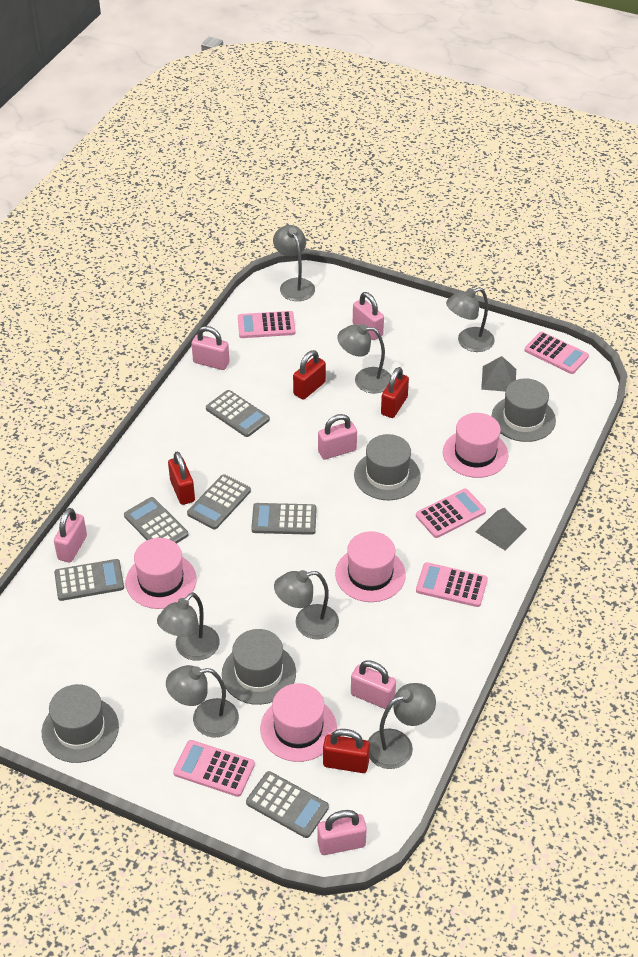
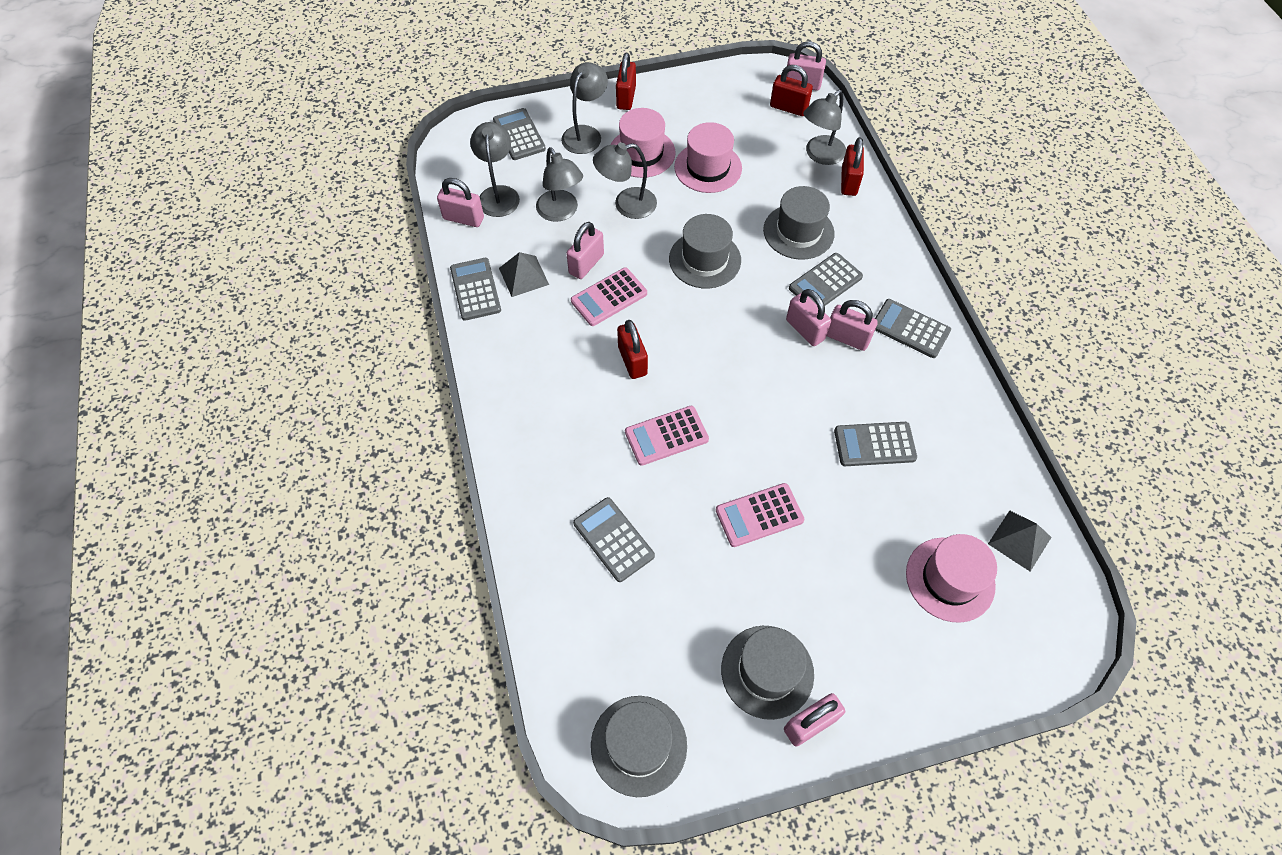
grey lamp: 7 -> 5
pink calculator: 5 -> 3
pink hat: 4 -> 3

